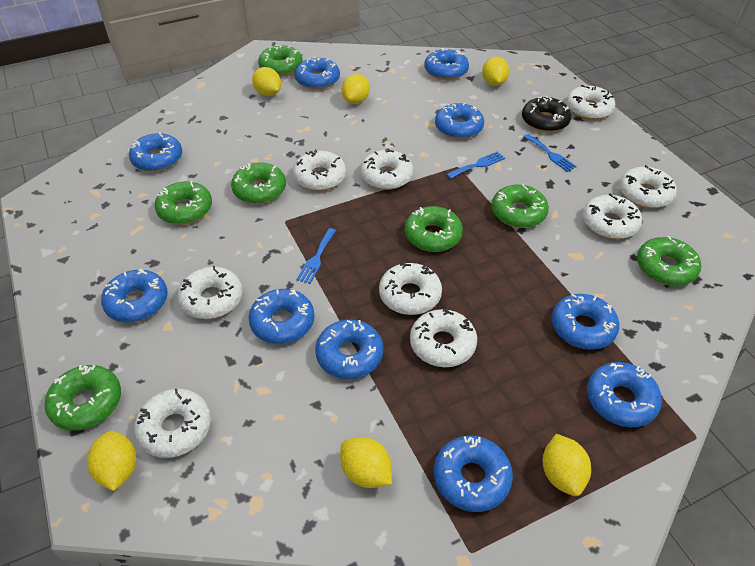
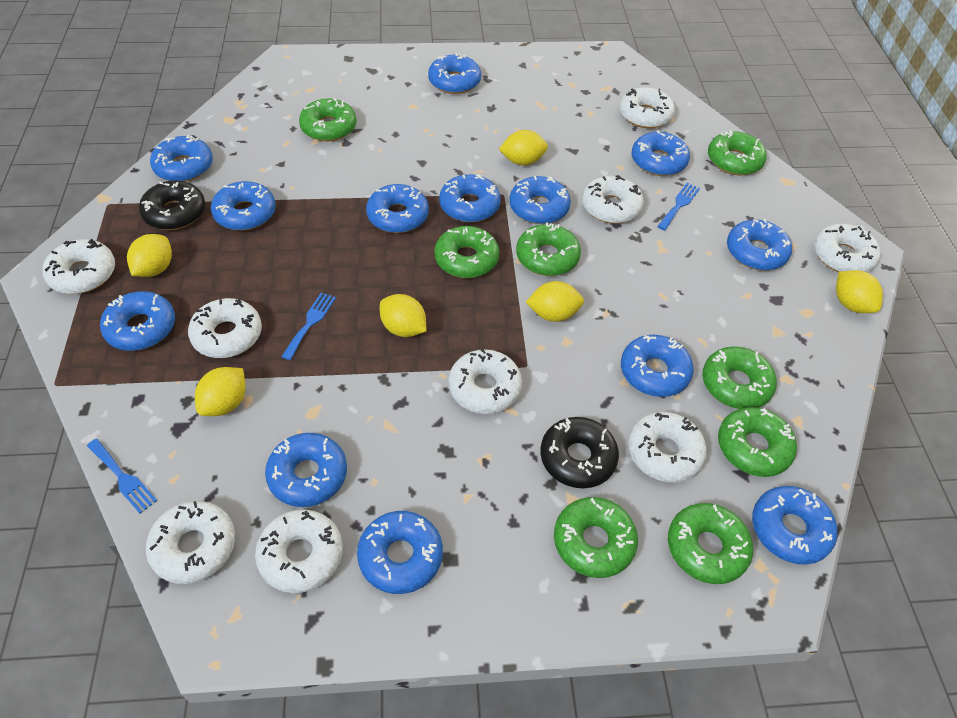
black donut: 1 -> 2
blue donut: 10 -> 13
green donut: 7 -> 8

